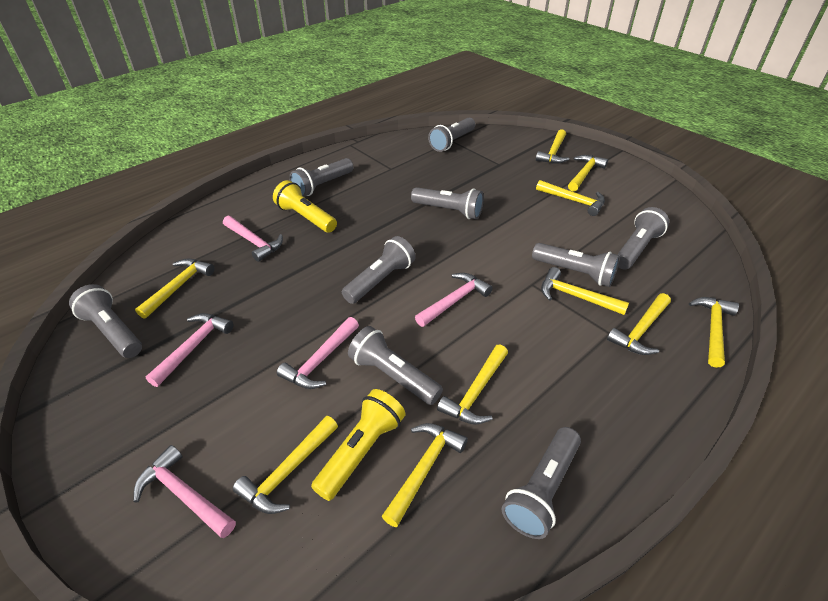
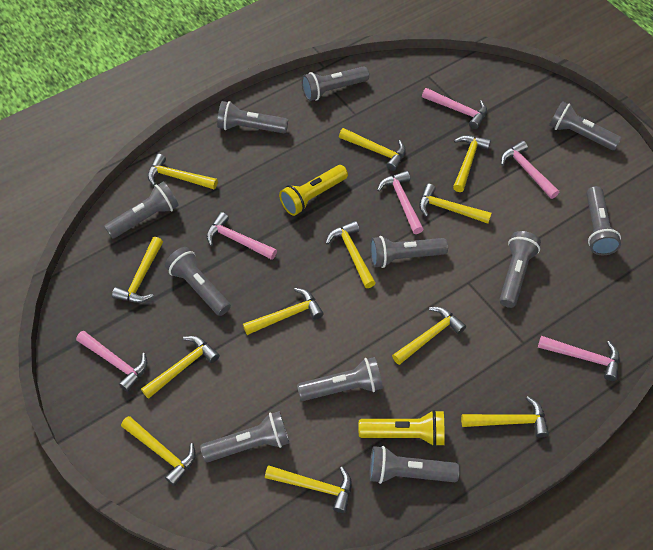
grey flashlight: 9 -> 11
pink hammer: 5 -> 6
yellow hammer: 10 -> 12

